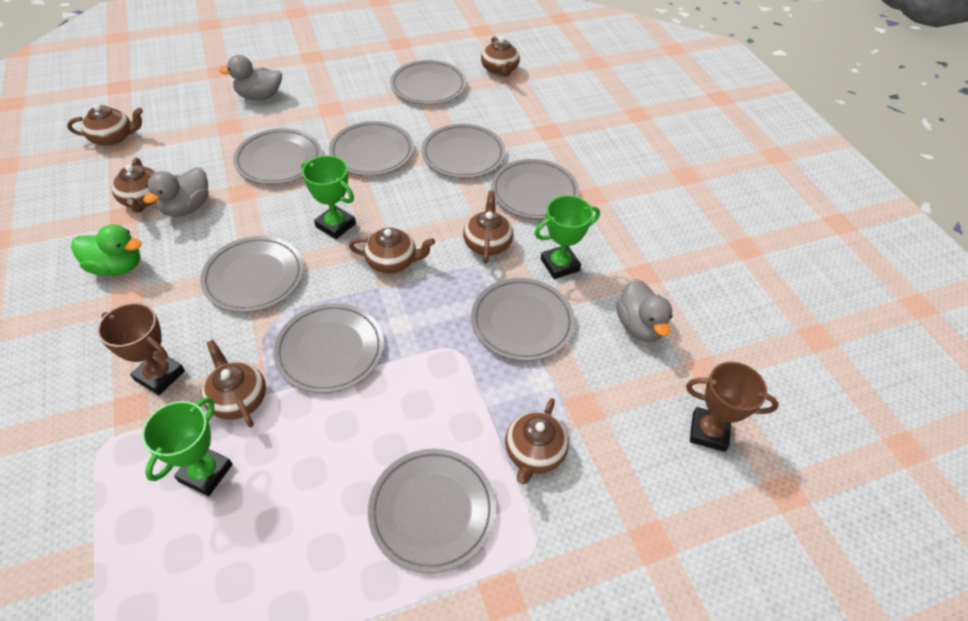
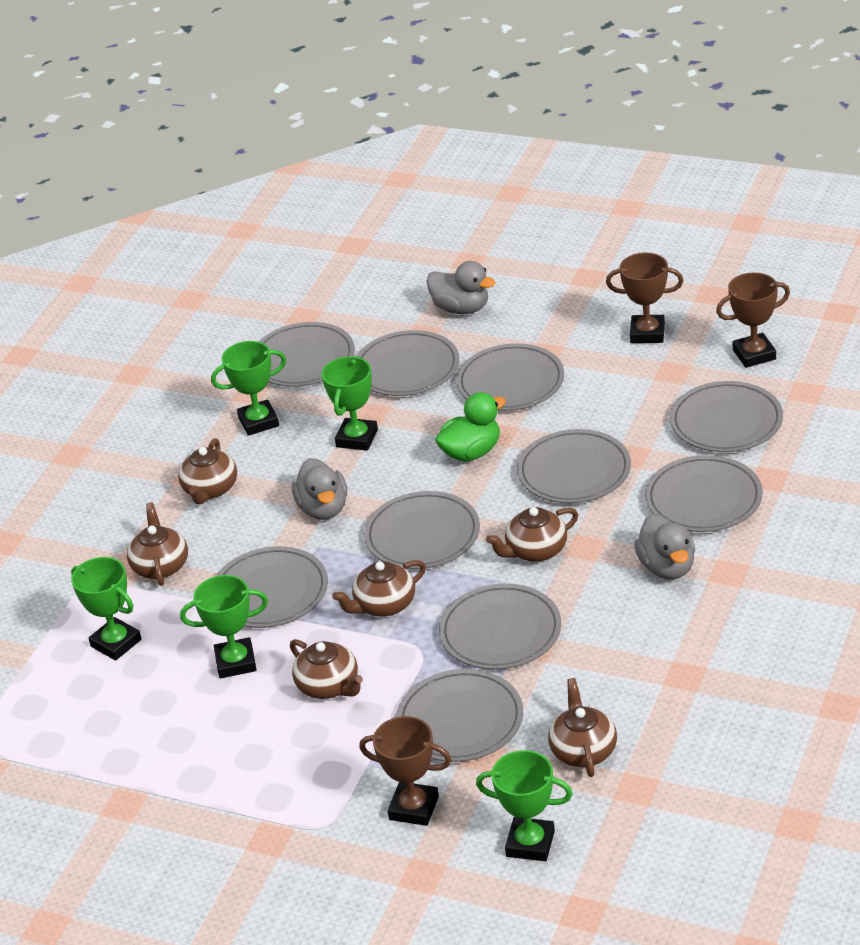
brown teapot: 7 -> 6
brown trophy: 2 -> 3
green trophy: 3 -> 5
grey plate: 9 -> 10

